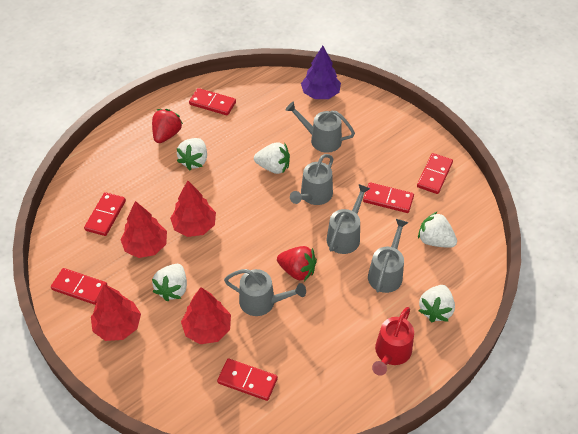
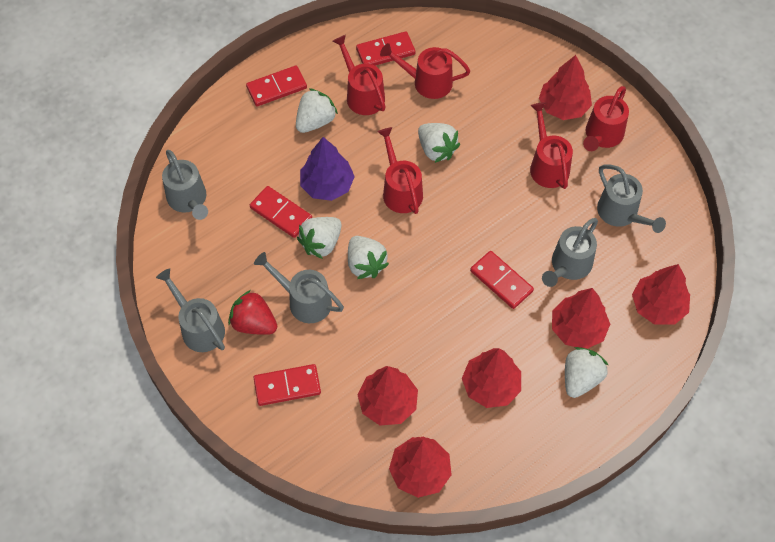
red domino: 6 -> 5
red strawberry: 2 -> 1
red tree: 4 -> 6
red watering can: 1 -> 5

